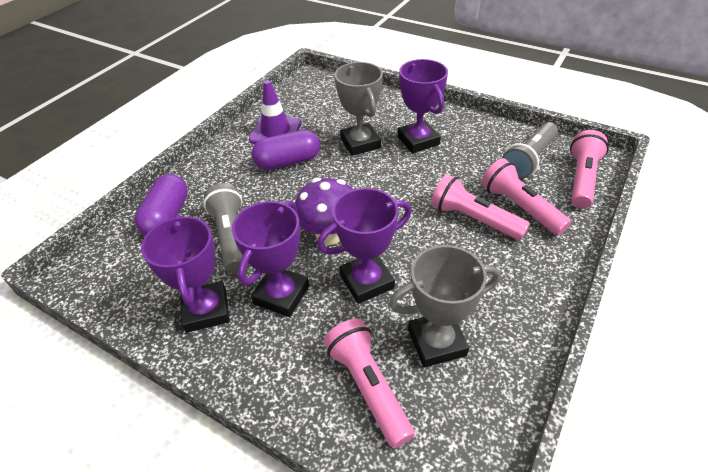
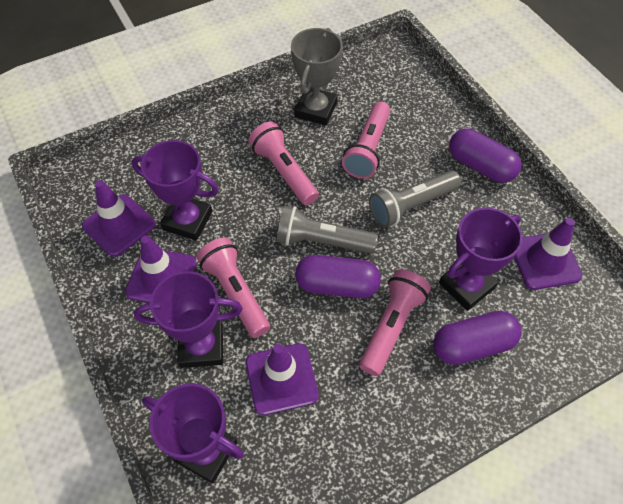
grey trophy: 2 -> 1
purple capsule: 2 -> 3
purple mushroom: 1 -> 0
purple traffic cone: 1 -> 4

